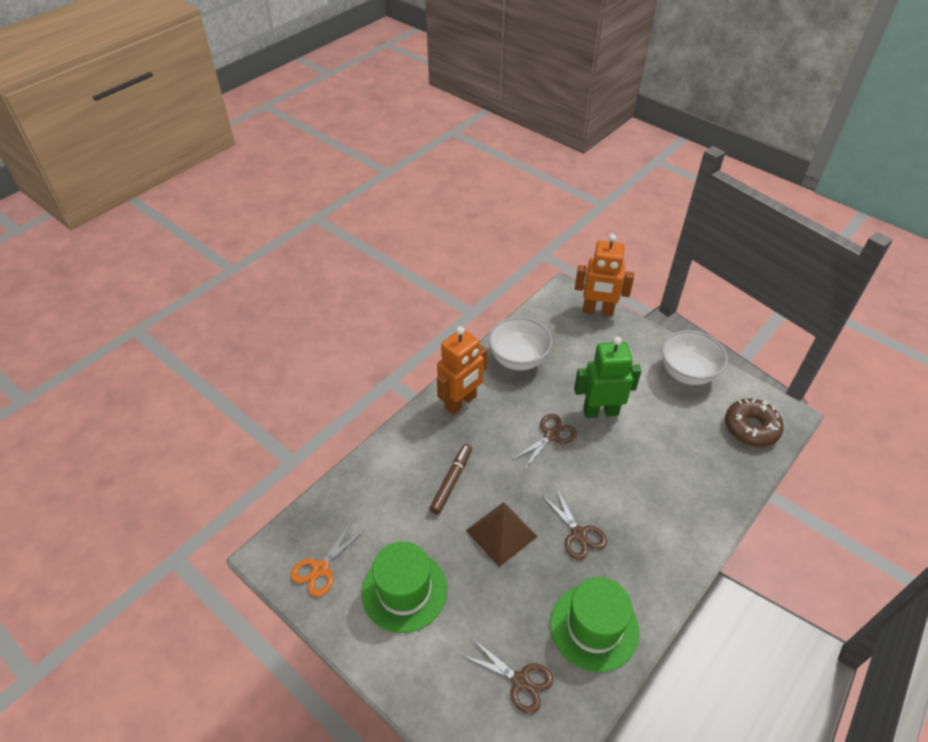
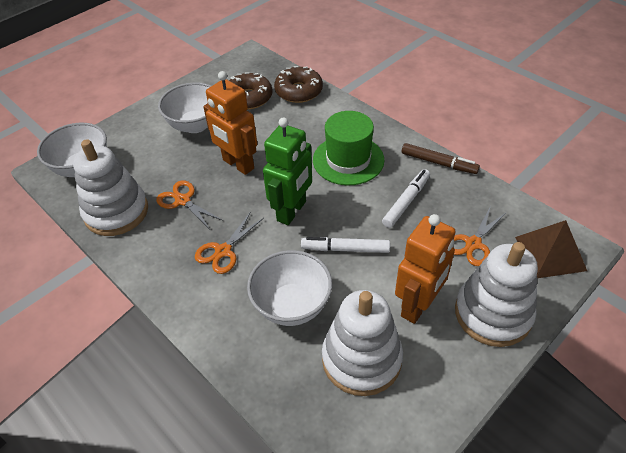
brown donut: 1 -> 2
brown scissors: 3 -> 0
green hat: 2 -> 1
orange scissors: 1 -> 3
white bowl: 2 -> 3
white marker: 0 -> 2
white stacking toy: 0 -> 3

